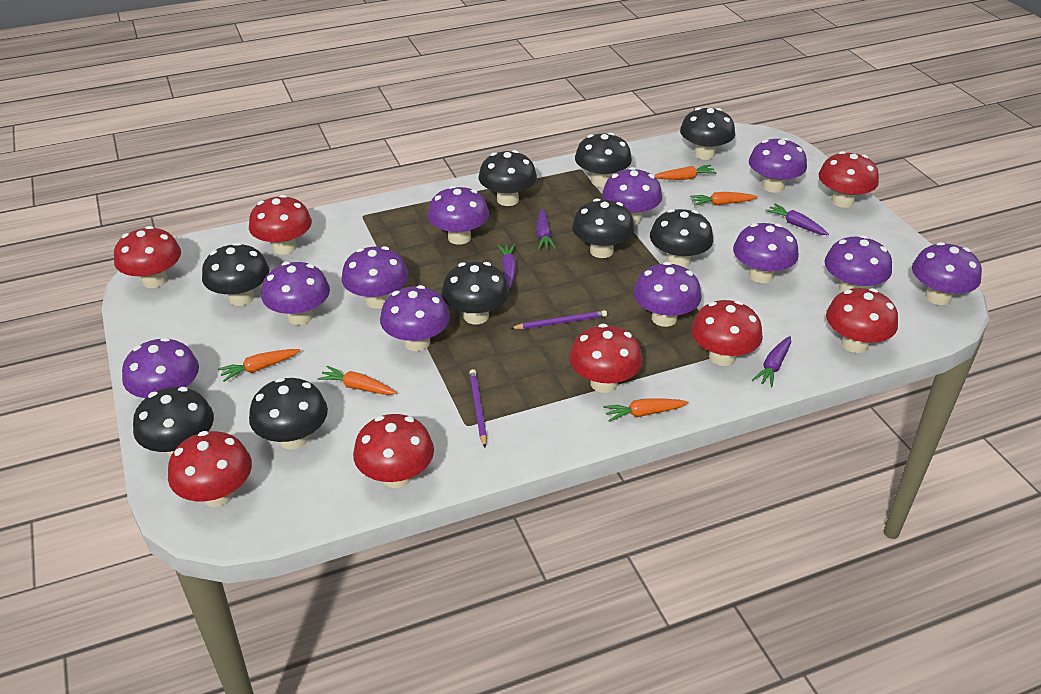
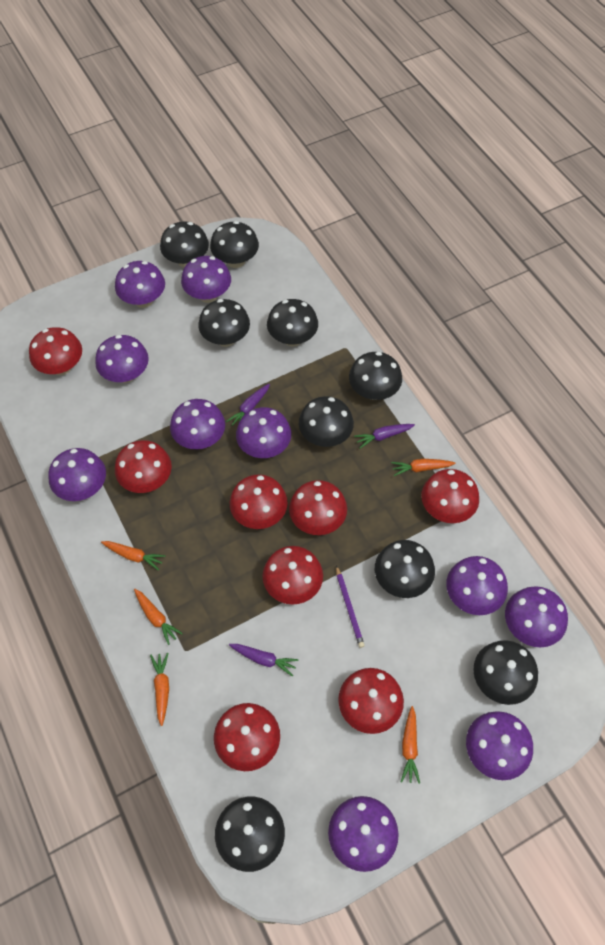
purple carrot: 4 -> 3
purple mushroom: 11 -> 10
purple pencil: 2 -> 1

